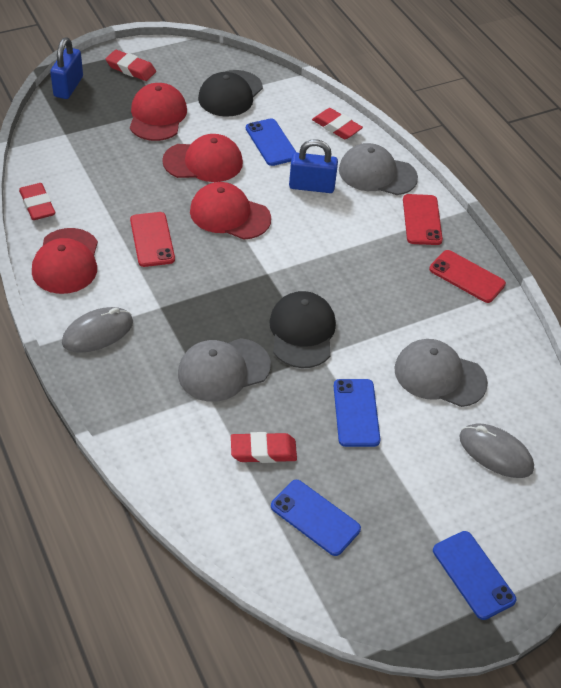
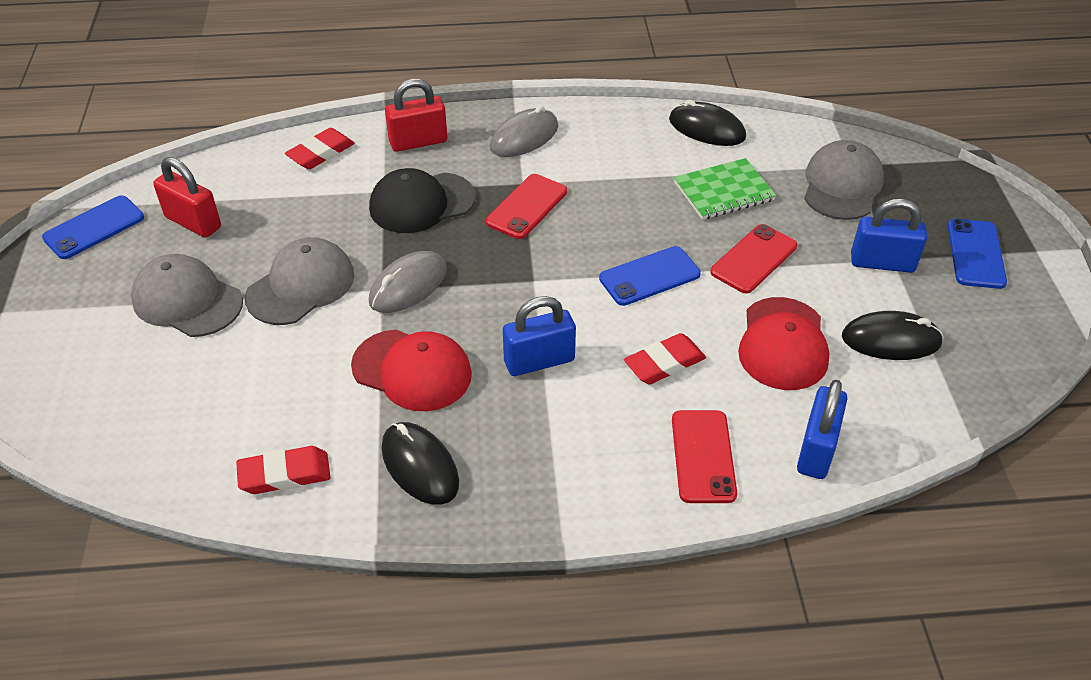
black cap: 2 -> 1
black mouse: 0 -> 3
blue padlock: 2 -> 3
blue phone: 4 -> 3
green notebook: 0 -> 1
red cap: 4 -> 2
red eraser: 4 -> 3
red padlock: 0 -> 2

